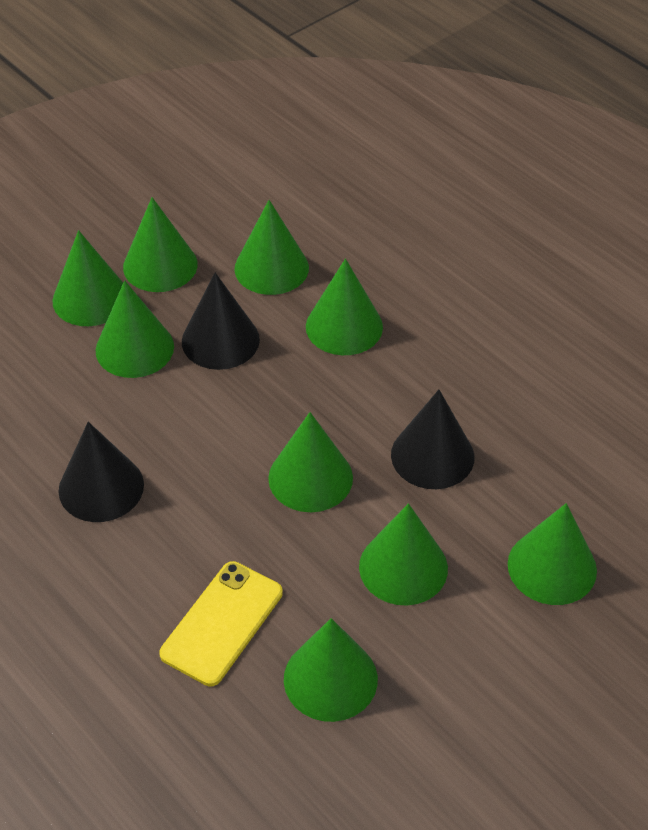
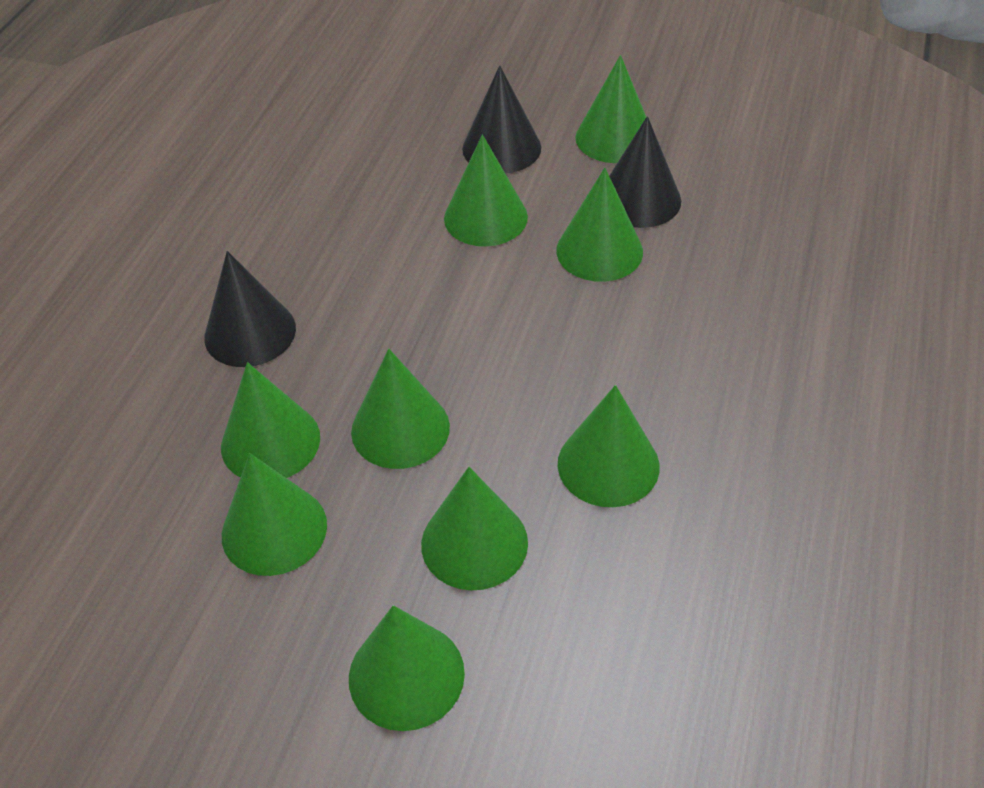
yellow phone: 1 -> 0

